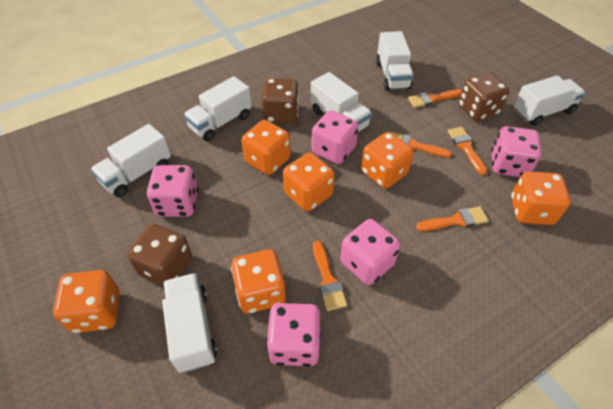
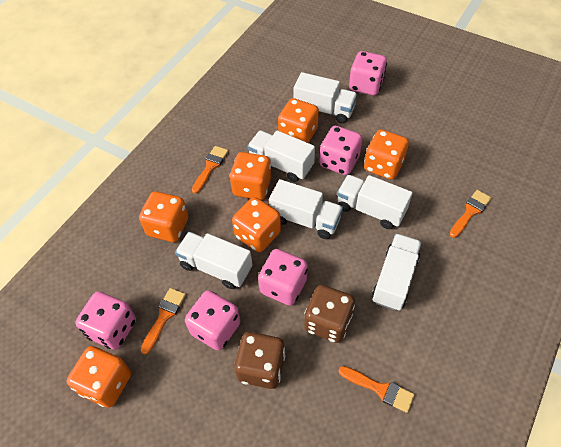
brown dice: 3 -> 2
orange brush: 5 -> 4

